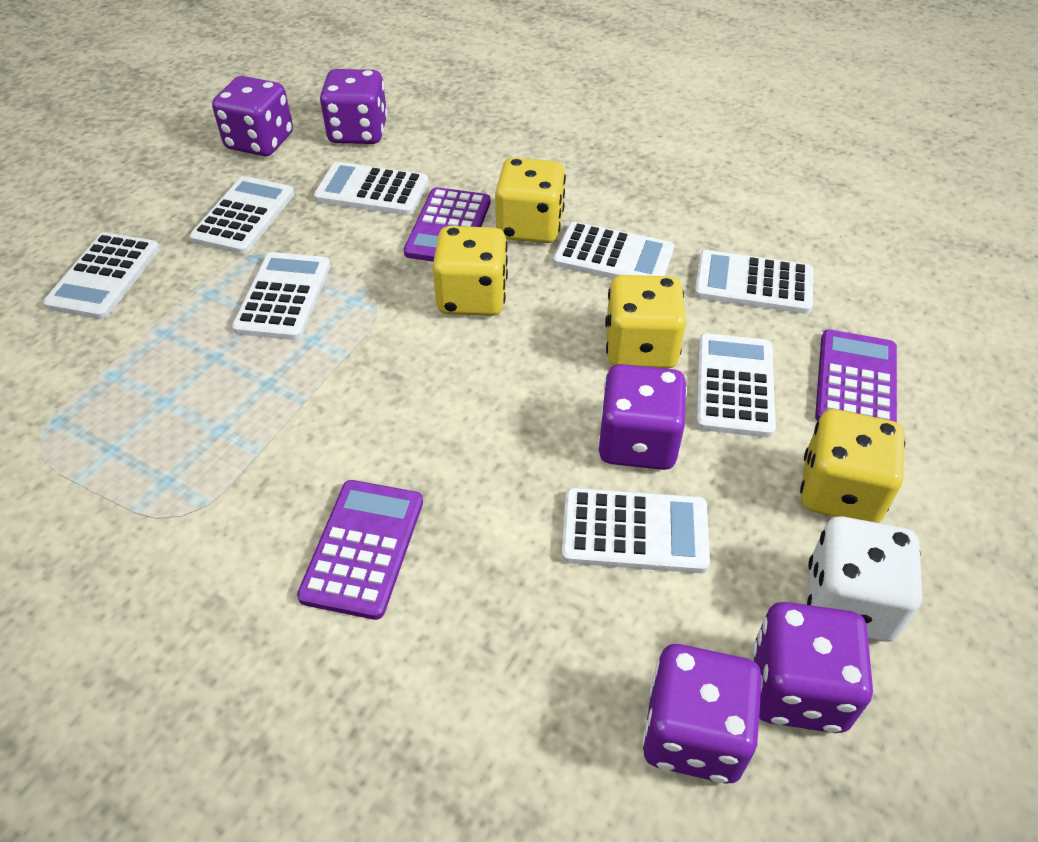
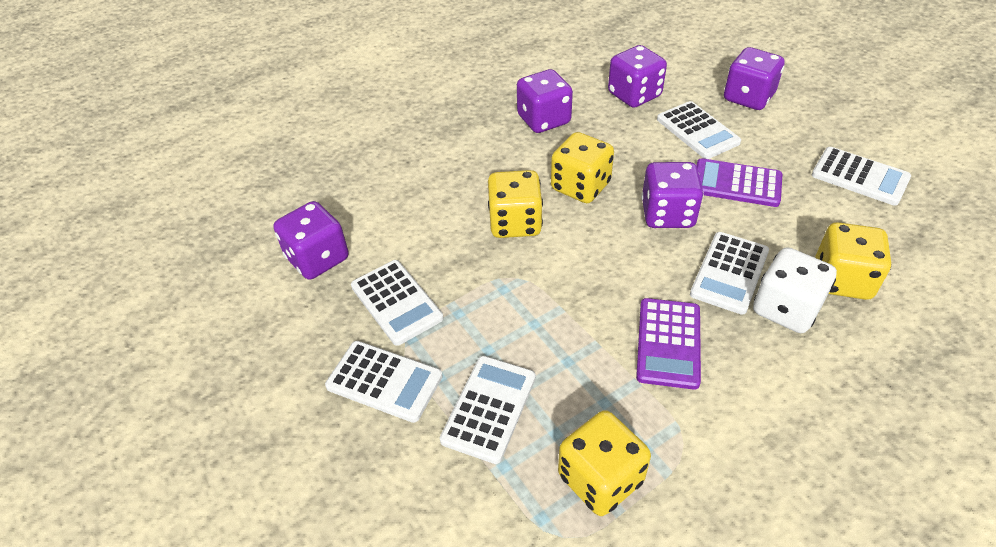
purple calculator: 3 -> 2
white calculator: 8 -> 6

